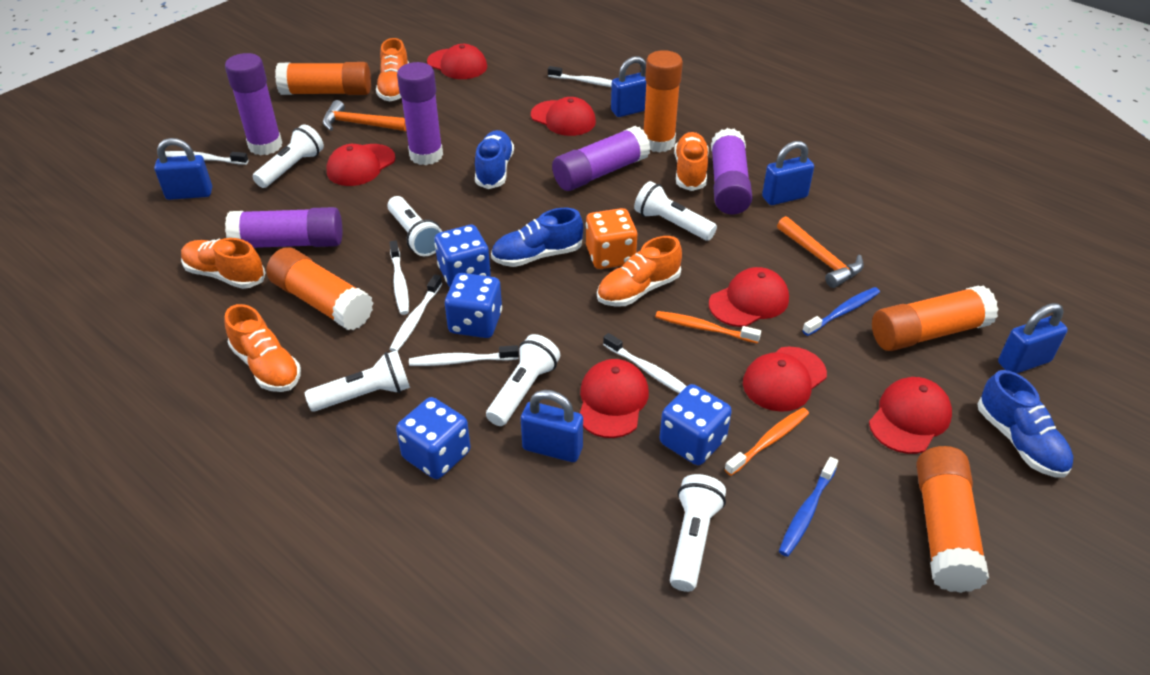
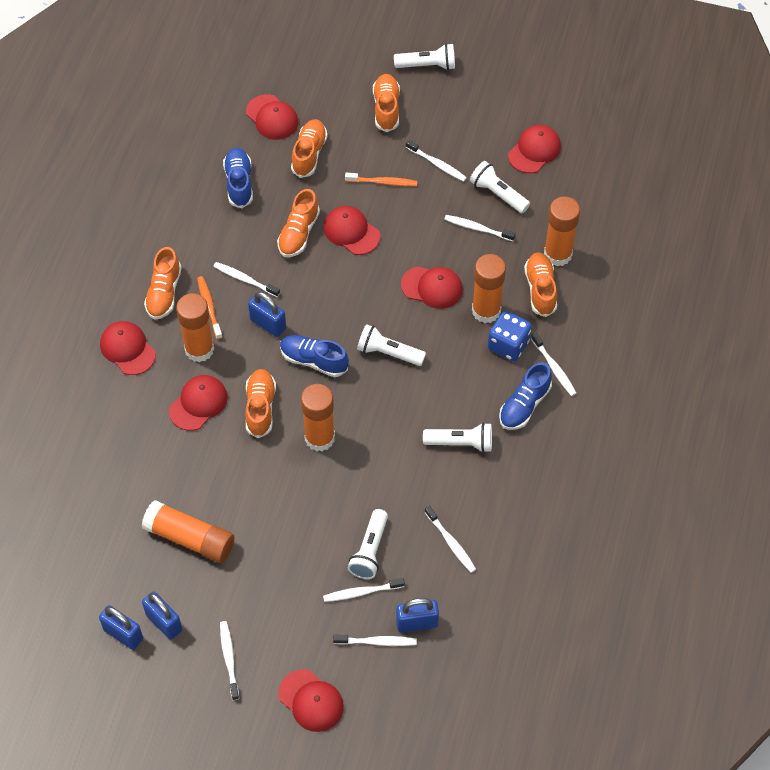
blue dice: 4 -> 1
blue padlock: 5 -> 4
blue toothbrush: 2 -> 0
orange dice: 1 -> 0
orange hammer: 2 -> 0
orange shoe: 5 -> 6
purple glue stick: 5 -> 0
white flashlight: 6 -> 5
white toothbrush: 6 -> 8

